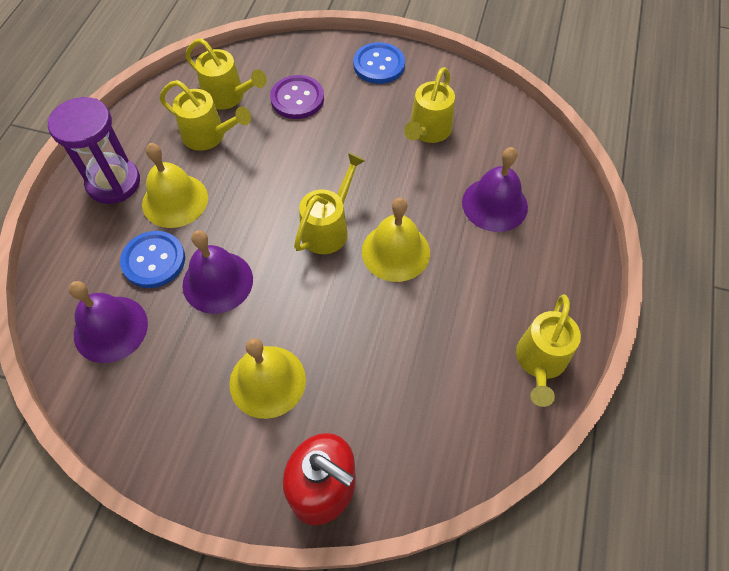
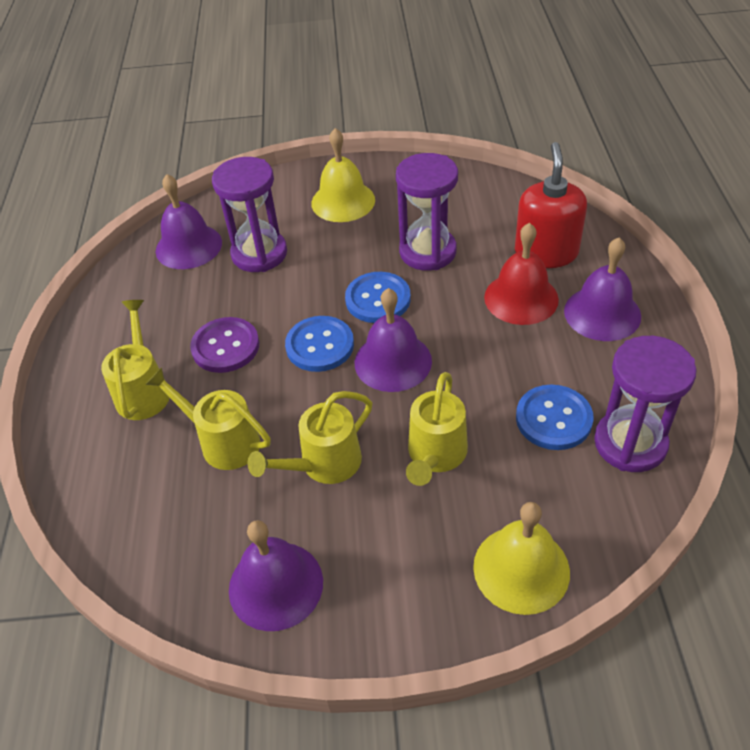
blue button: 2 -> 3
purple bell: 3 -> 4
purple hourglass: 1 -> 3
red bell: 0 -> 1
yellow bell: 3 -> 2
yellow watering can: 5 -> 4

